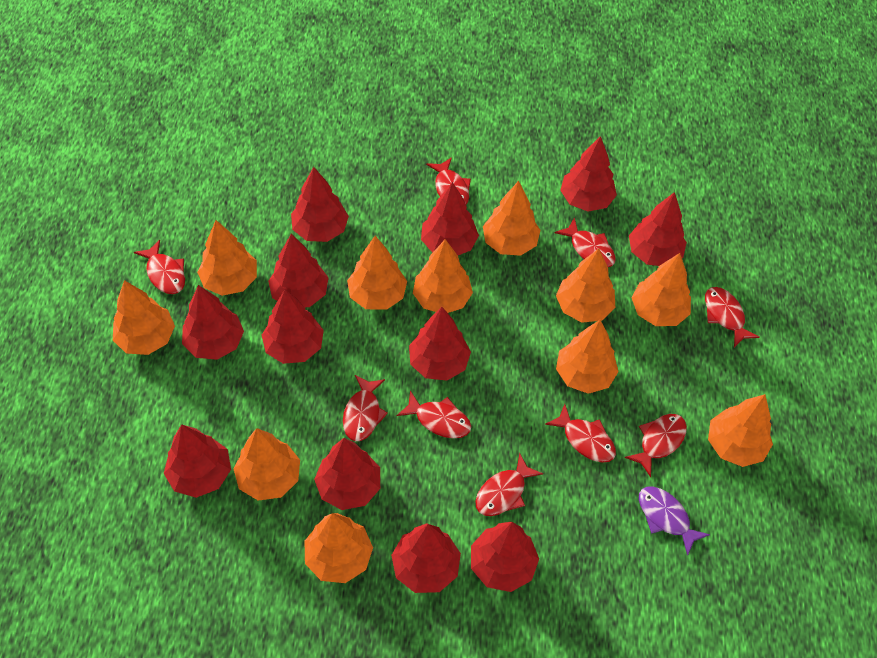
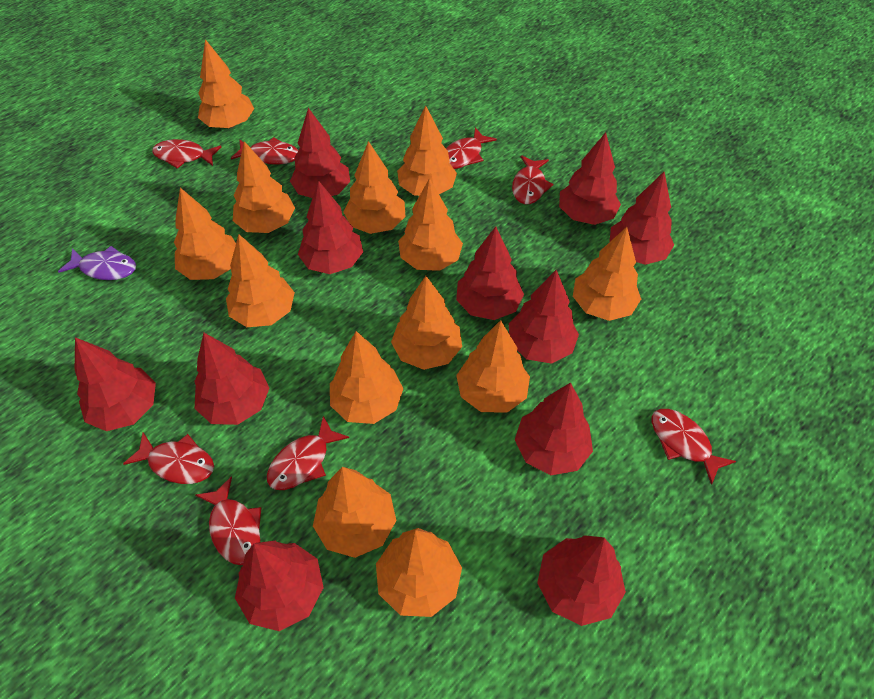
orange tree: 11 -> 13
red fish: 9 -> 8
red tree: 12 -> 11

